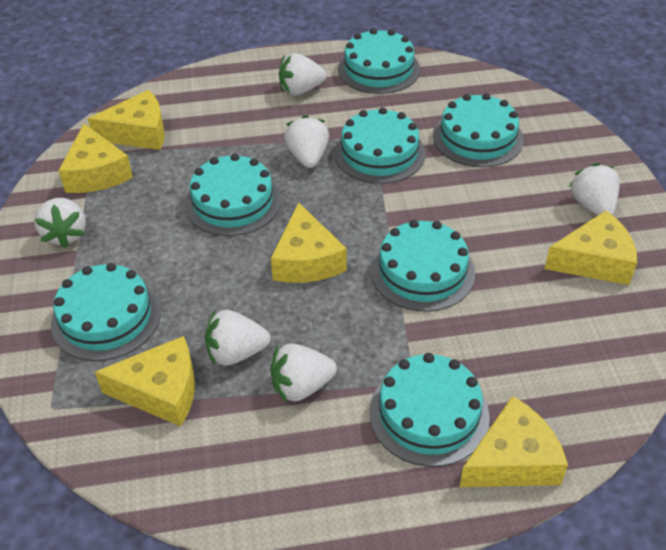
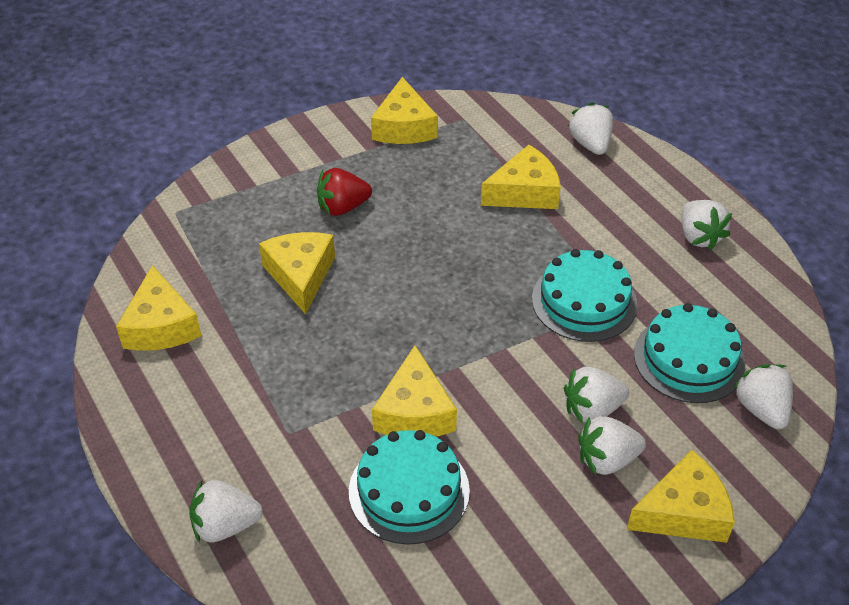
red strawberry: 0 -> 1
turquoise cake: 7 -> 3

